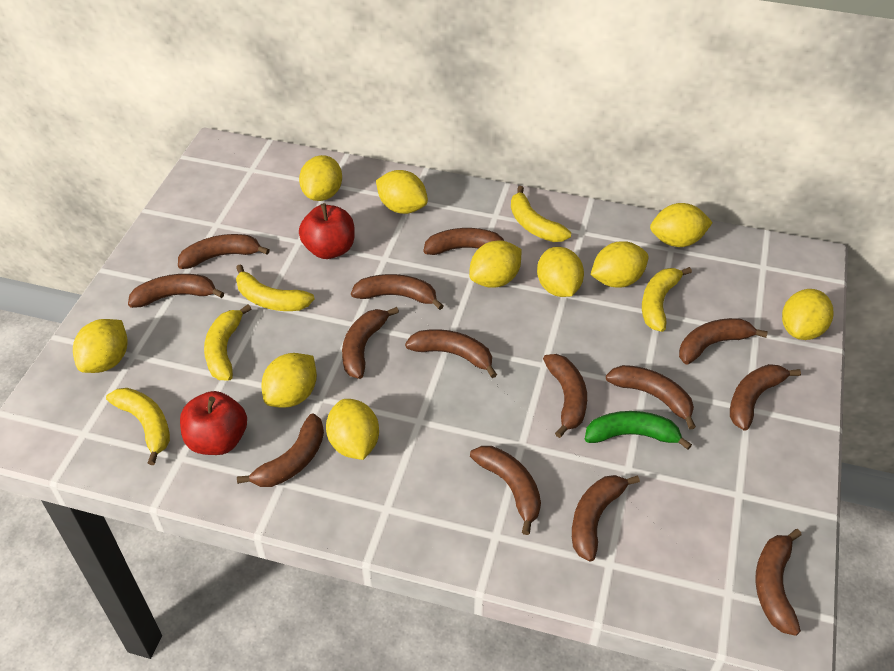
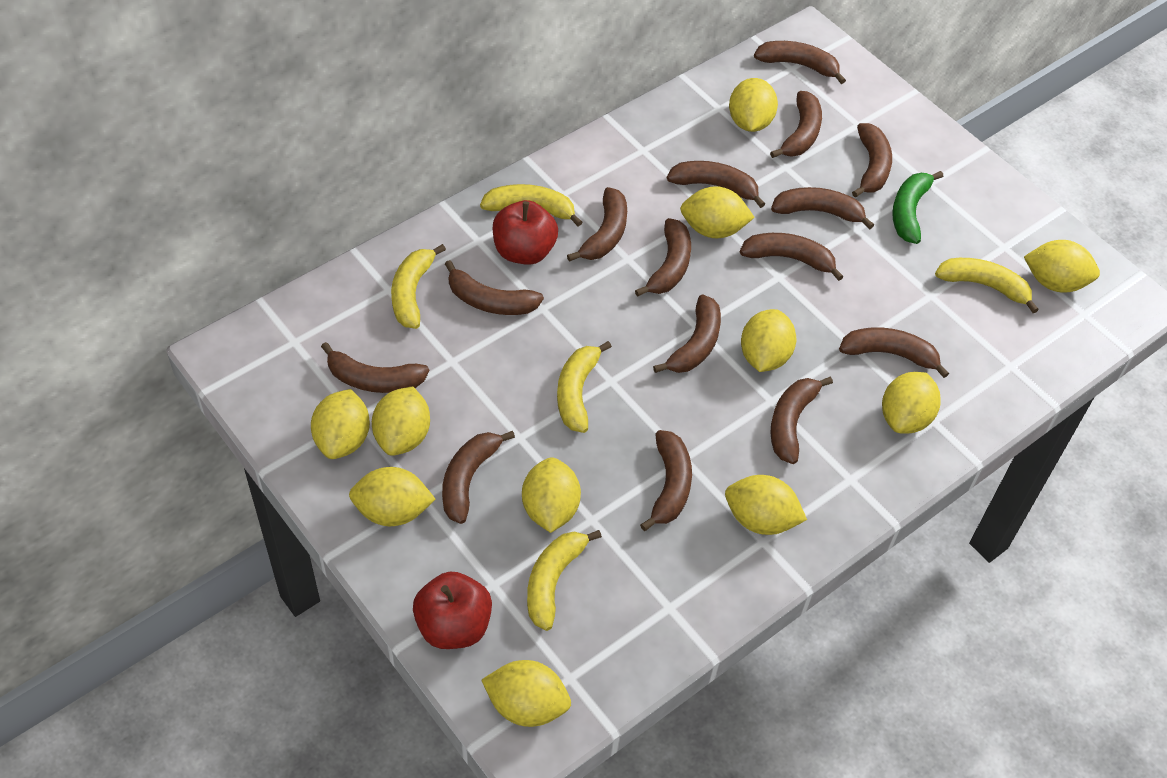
brown banana: 14 -> 15
yellow lemon: 10 -> 11

